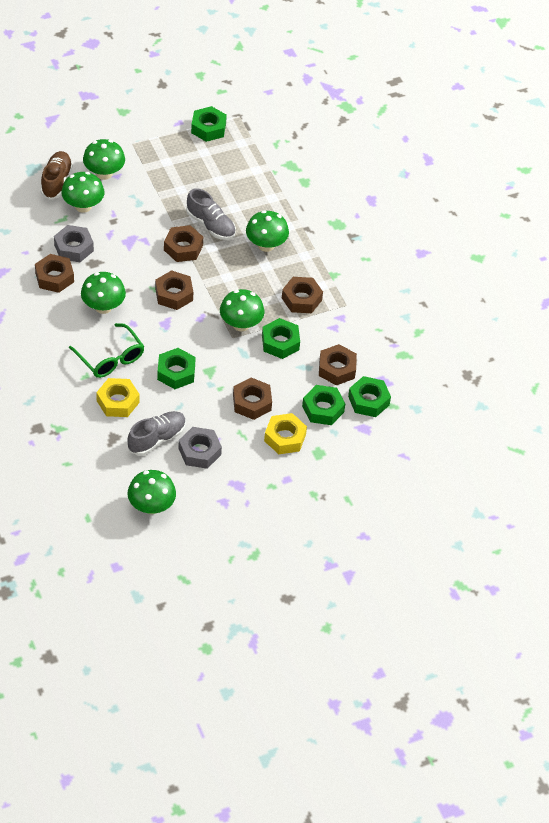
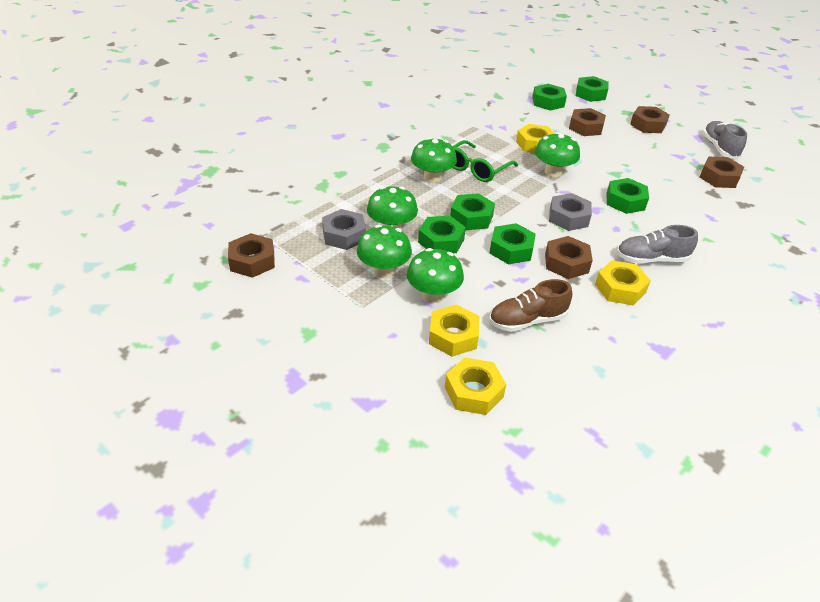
brown nut: 6 -> 5
green mushroom: 6 -> 5
green nut: 5 -> 6
yellow nut: 2 -> 4

